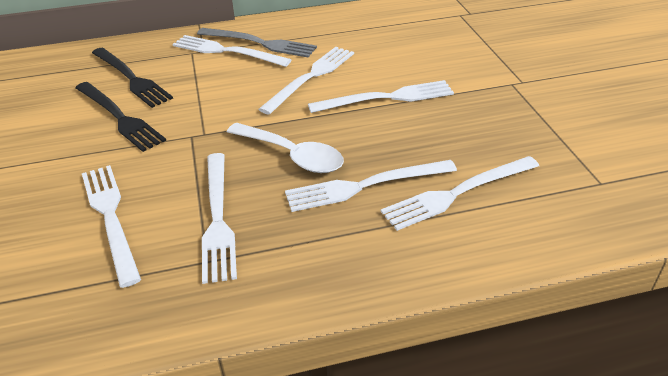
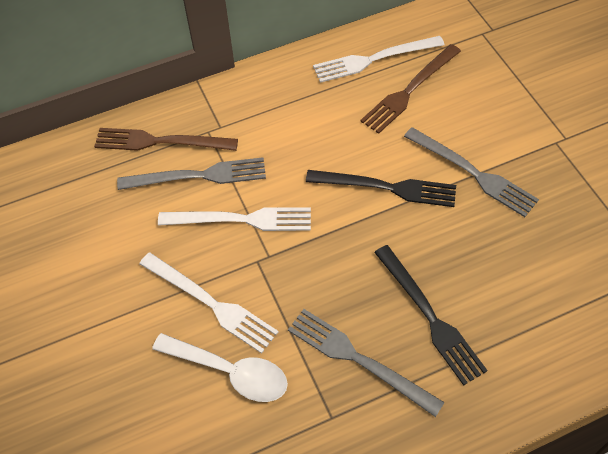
brown fork: 0 -> 2
grey fork: 1 -> 3
white fork: 7 -> 3

